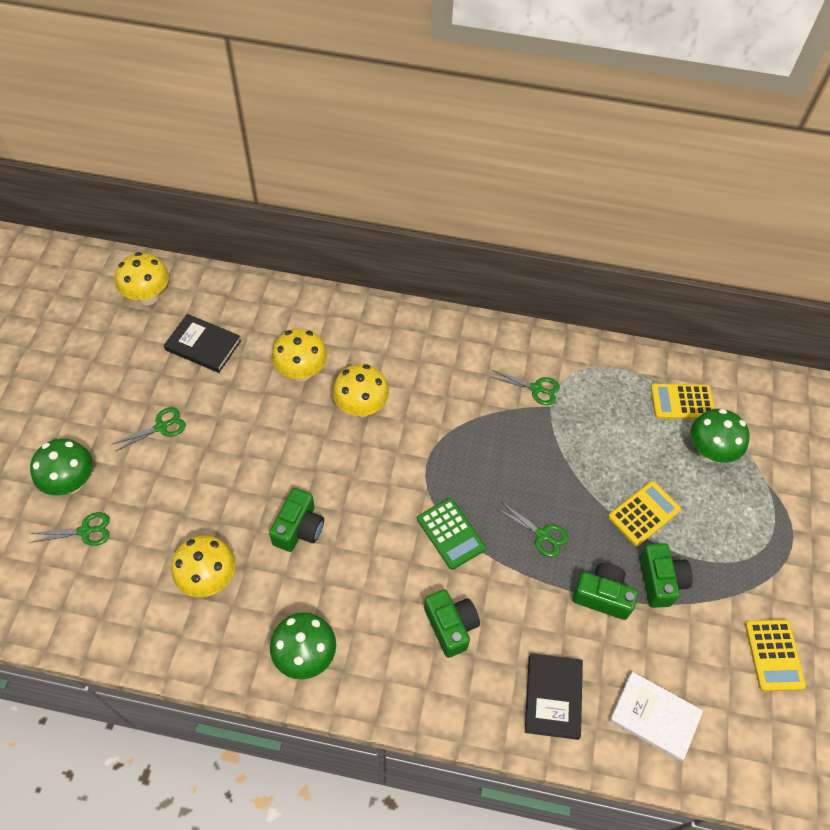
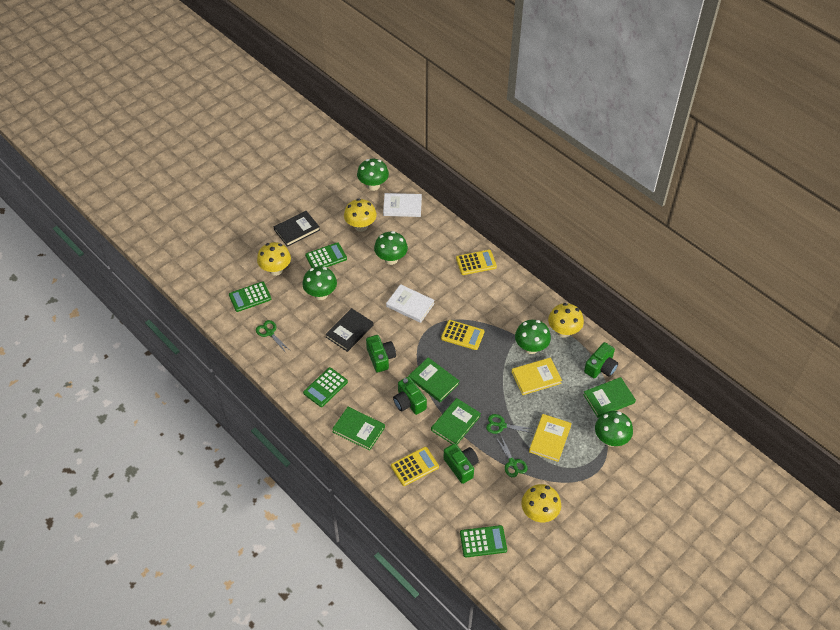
green book: 0 -> 4
green calculator: 1 -> 4
green mushroom: 3 -> 5
green scissors: 4 -> 3
white book: 1 -> 2
yellow book: 0 -> 2

